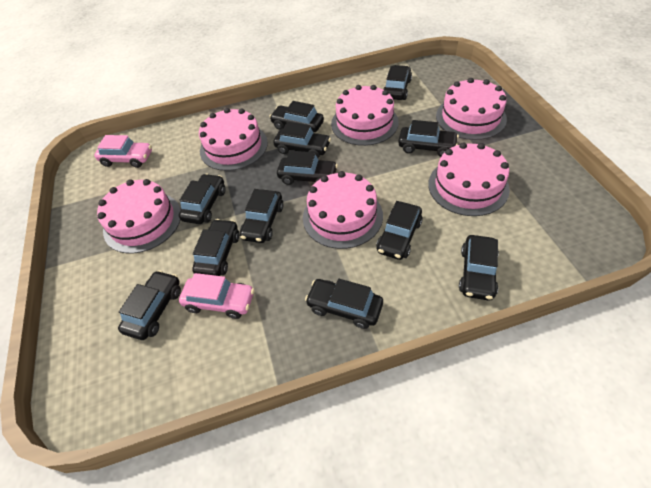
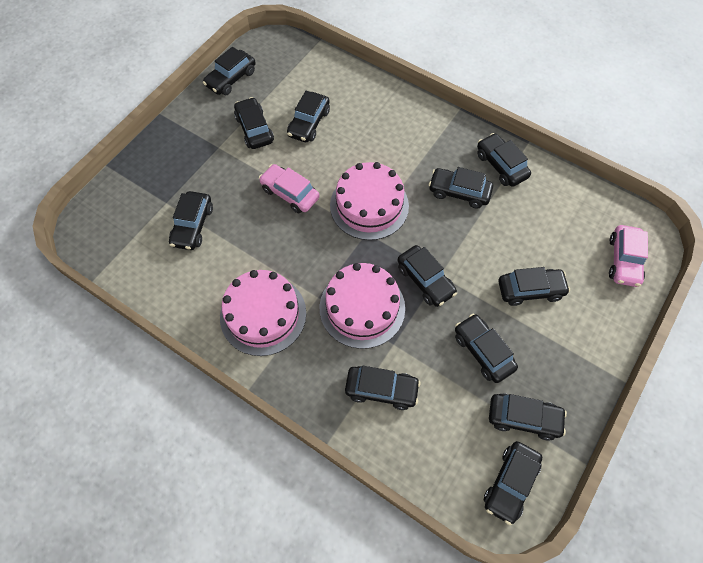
pink cake: 6 -> 3

